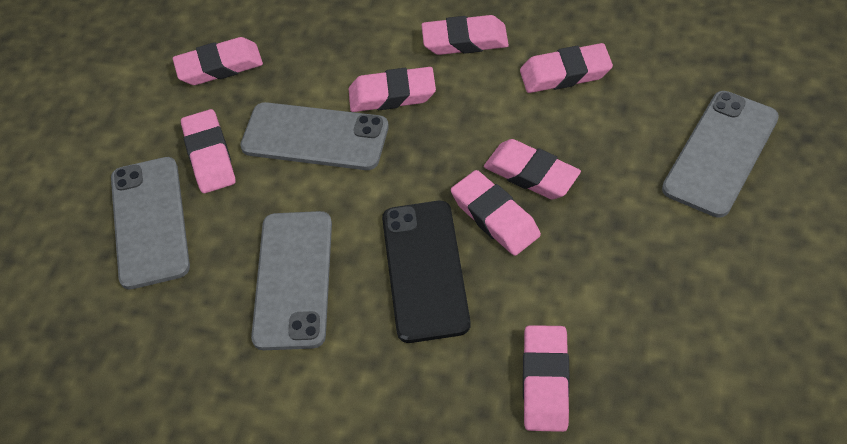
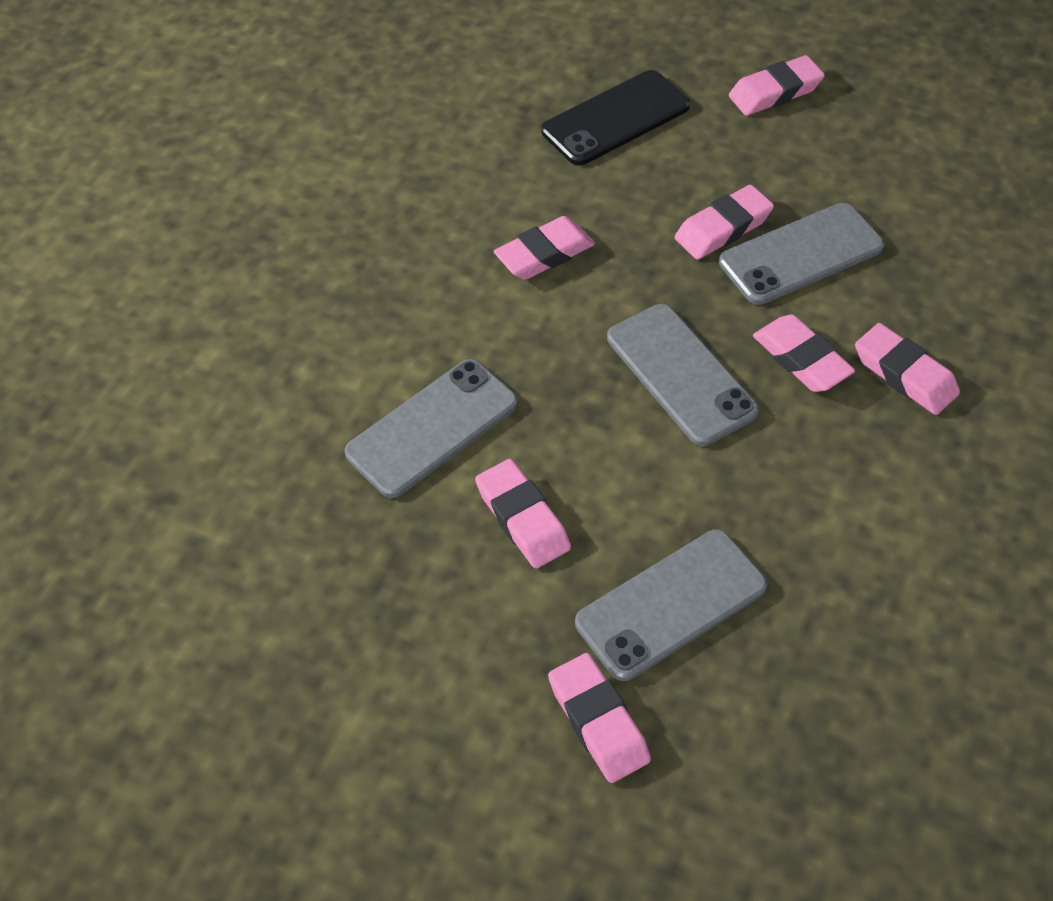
pink eraser: 8 -> 7

